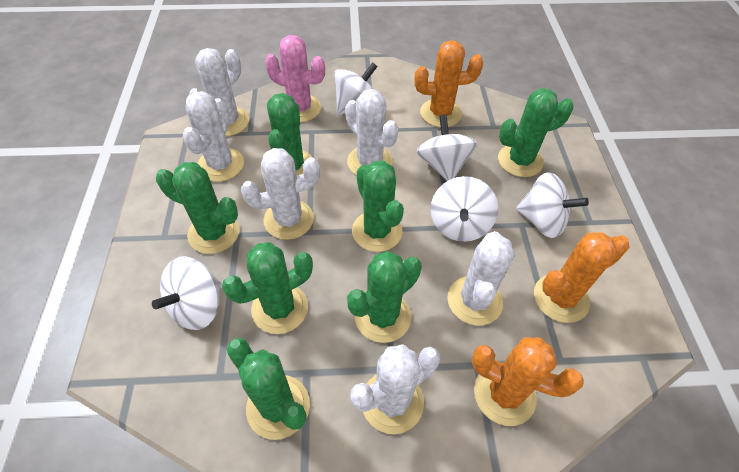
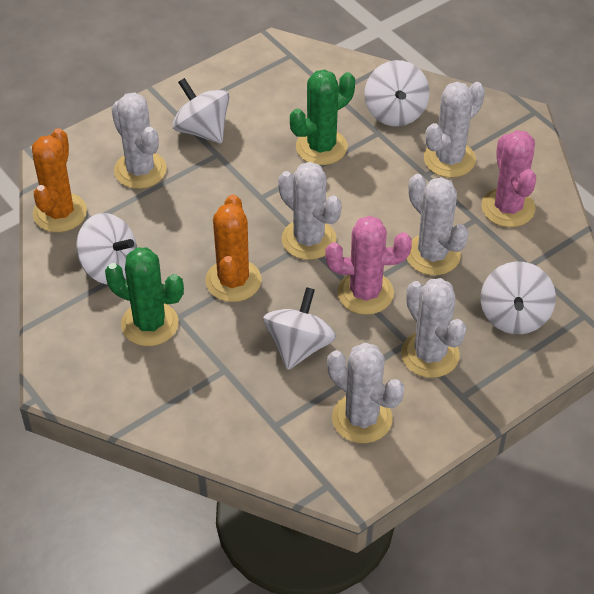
green cactus: 7 -> 2
orange cactus: 3 -> 2
pink cactus: 1 -> 2

